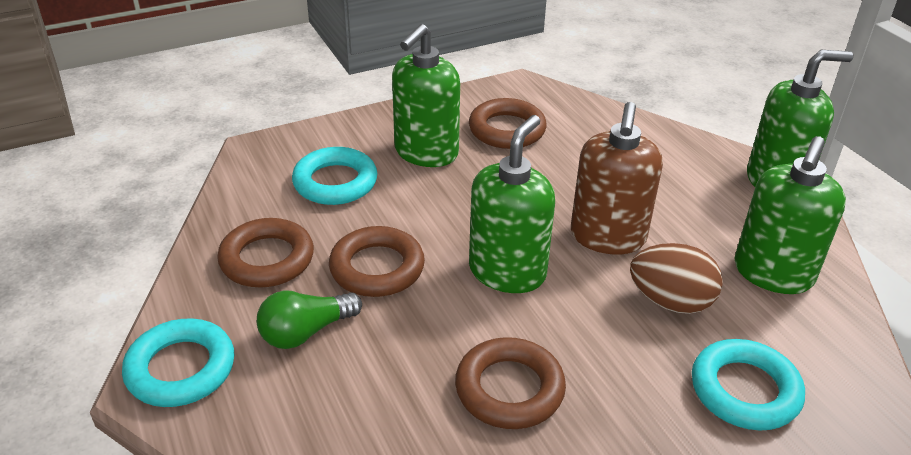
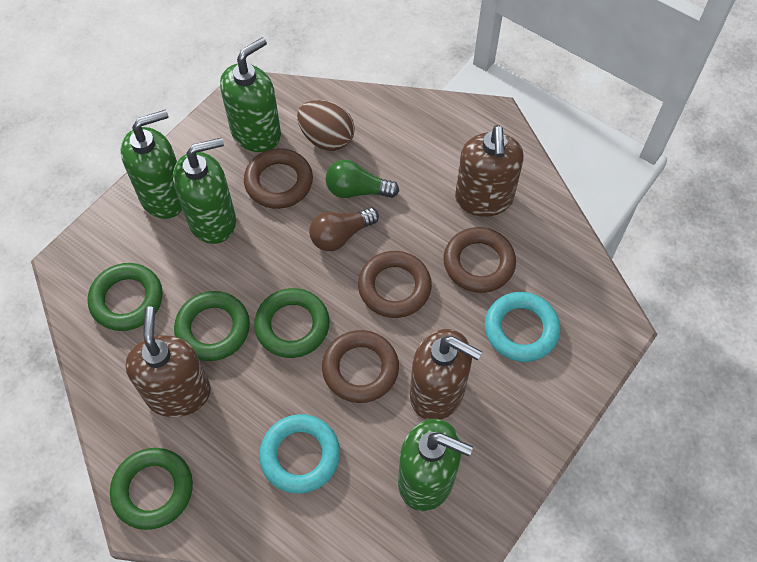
brown light bulb: 0 -> 1
brown soap dispenser: 1 -> 3
green ring: 0 -> 4
turquoise ring: 3 -> 2

